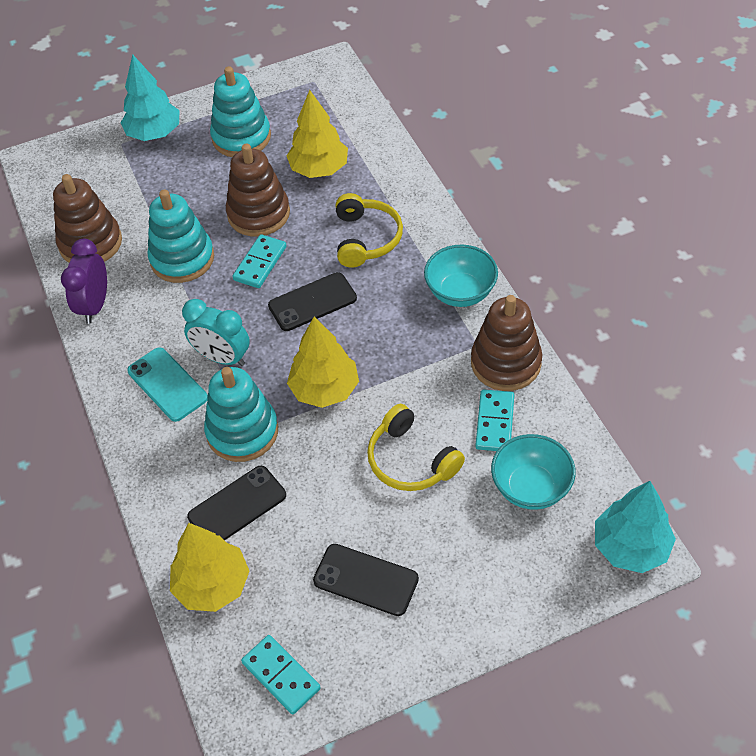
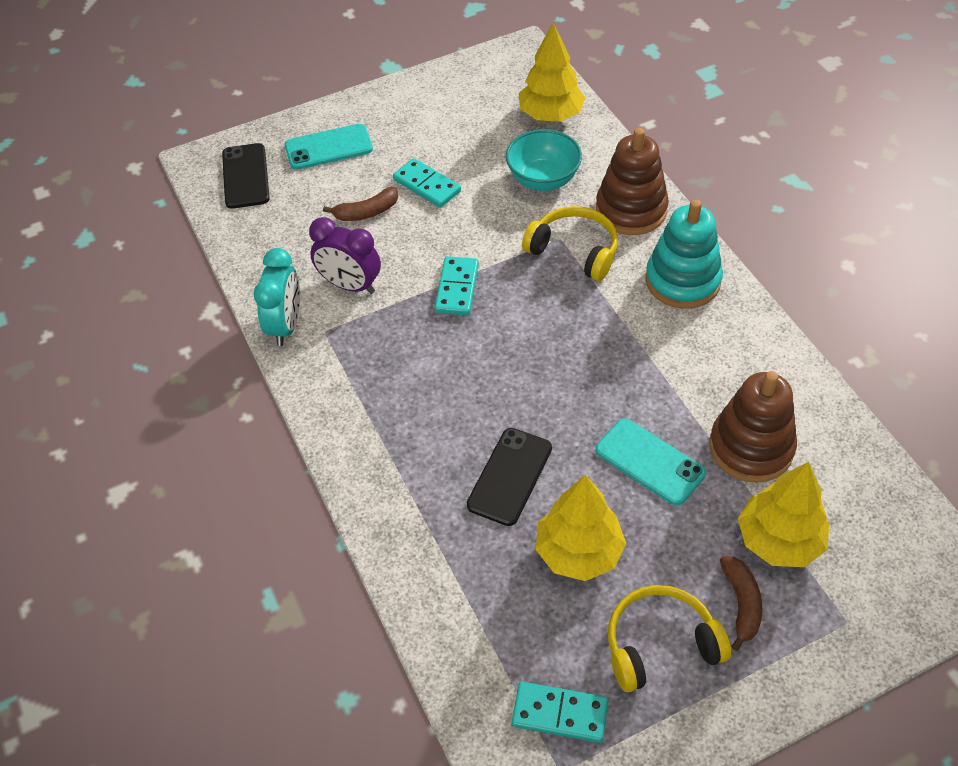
black phone: 3 -> 2
brown banana: 0 -> 2
brown stacking toy: 3 -> 2
turquoise bowl: 2 -> 1
turquoise phone: 1 -> 2
turquoise stacking toy: 3 -> 1
turquoise tree: 2 -> 0

